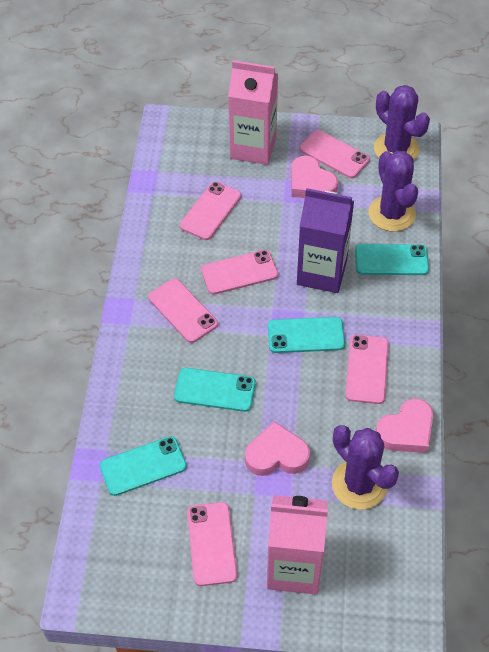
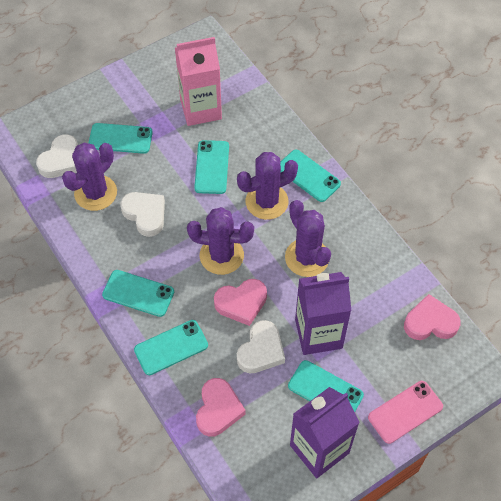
pink carton: 2 -> 1
pink phone: 6 -> 1
purple cactus: 3 -> 4
purple carton: 1 -> 2
turquoise phone: 4 -> 6
white heart: 0 -> 3

